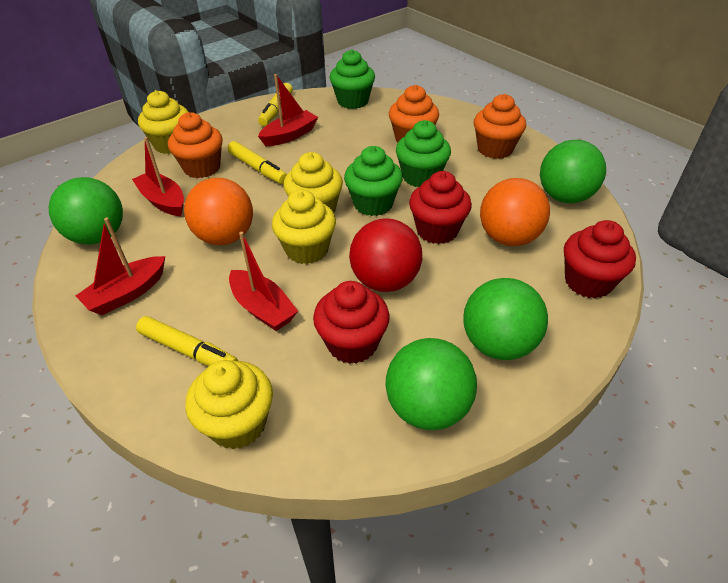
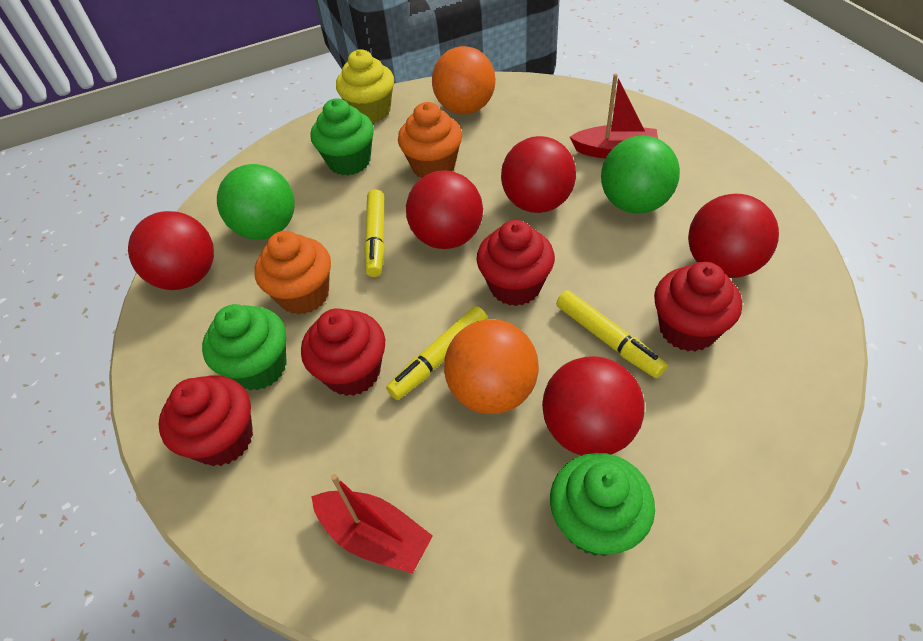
green ball: 4 -> 2
orange cupcake: 3 -> 2
red ball: 1 -> 5
red boat: 4 -> 2
red cupcake: 3 -> 4
yellow cupcake: 4 -> 1

